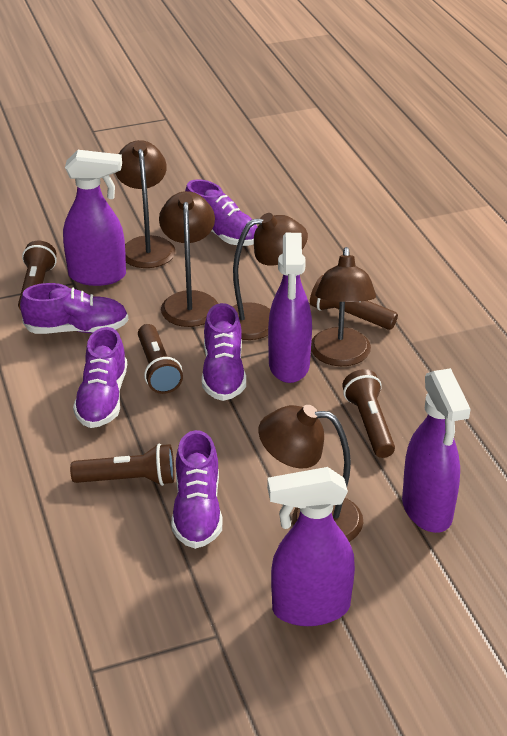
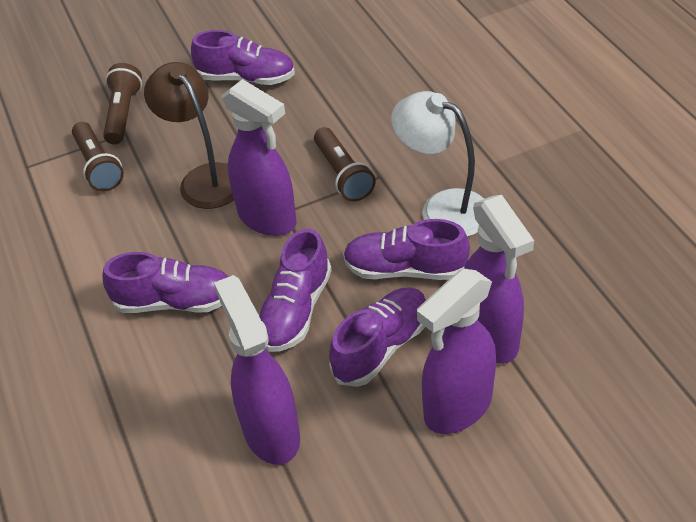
brown flashlight: 5 -> 3
brown lamp: 5 -> 1
white lamp: 0 -> 1

